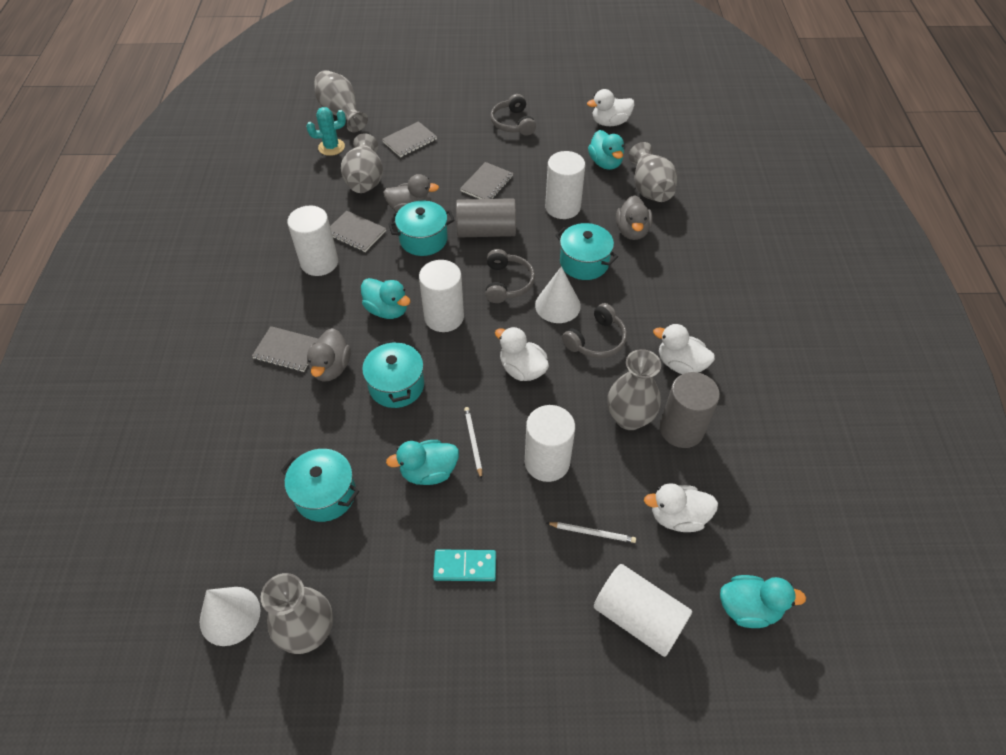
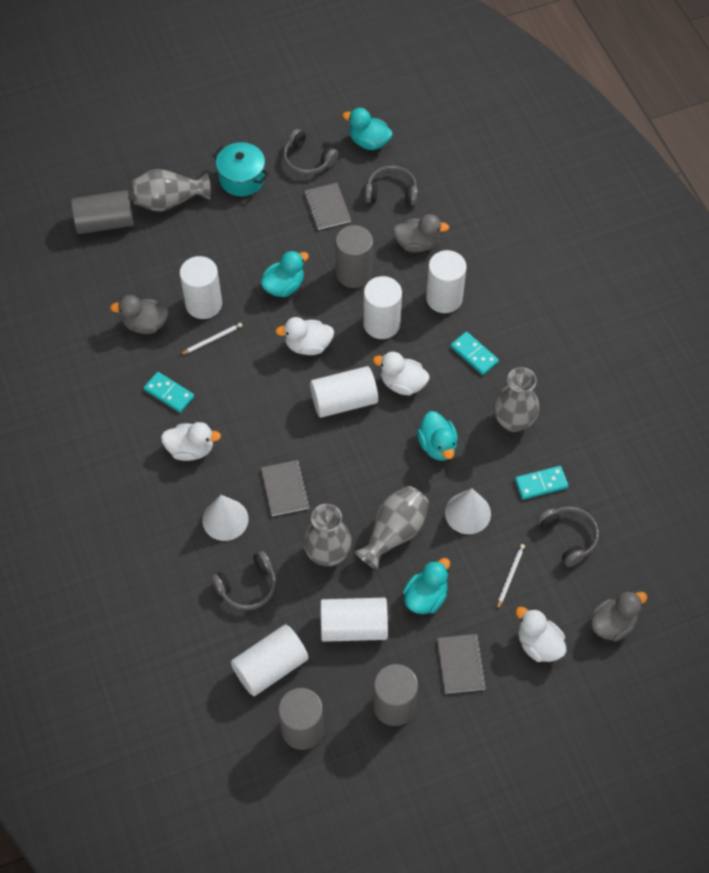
grey cylinder: 2 -> 4
grey headphones: 3 -> 4
grey notebook: 4 -> 3
grey vase: 5 -> 4
turquoise cactus: 1 -> 0
turquoise domino: 1 -> 3
turquoise pot: 4 -> 1
white cylinder: 5 -> 6

